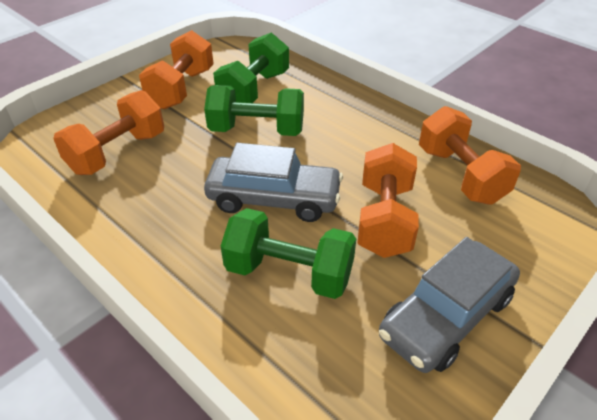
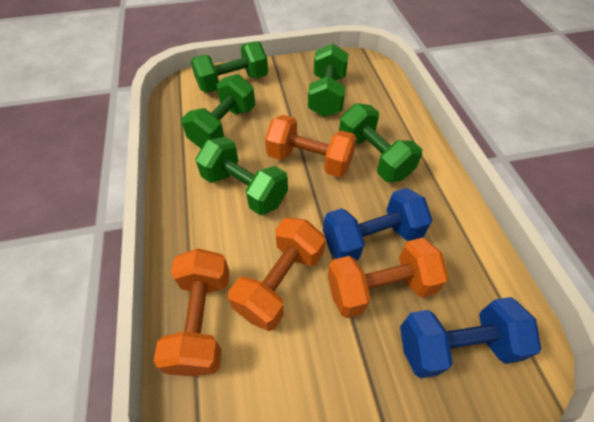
blue dumbbell: 0 -> 2
green dumbbell: 3 -> 5
grey car: 2 -> 0

